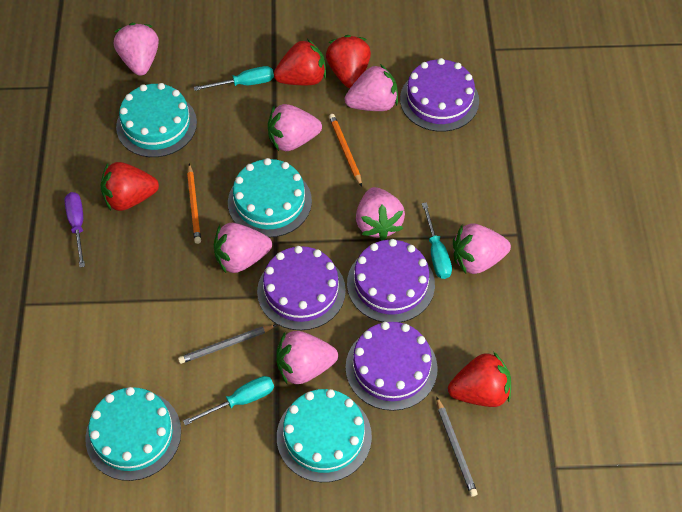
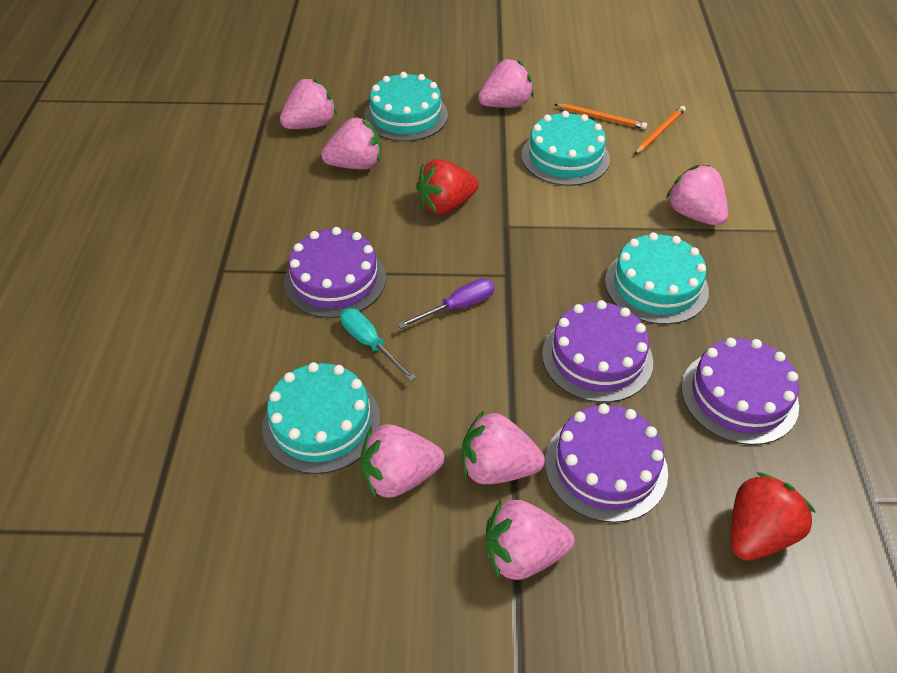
grey pencil: 2 -> 0
red strawberry: 4 -> 2
turquoise screwdriver: 3 -> 1

